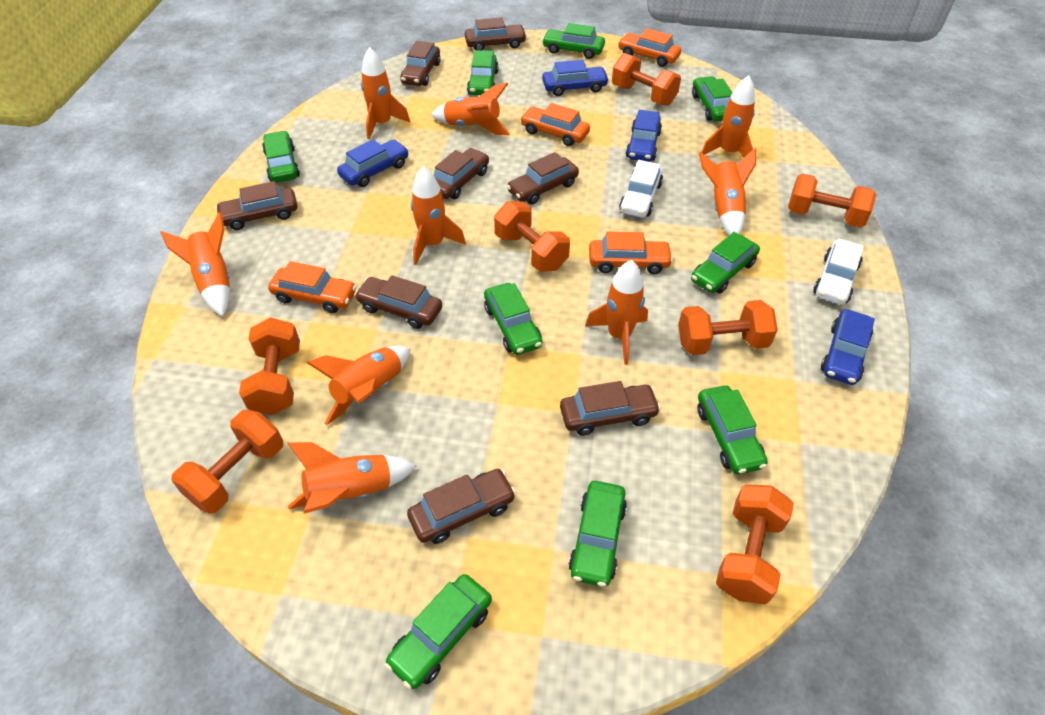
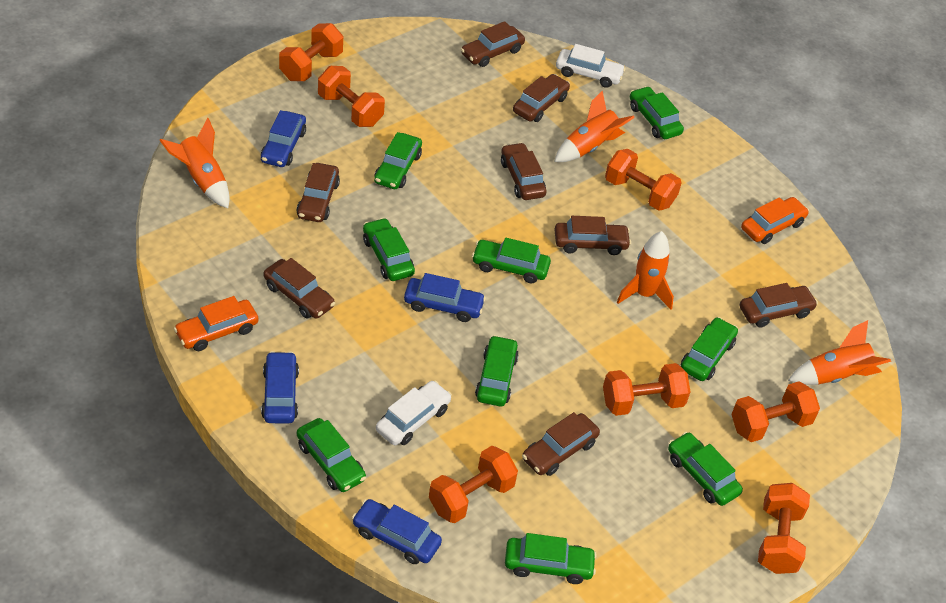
orange car: 4 -> 2
orange rocket: 9 -> 4

